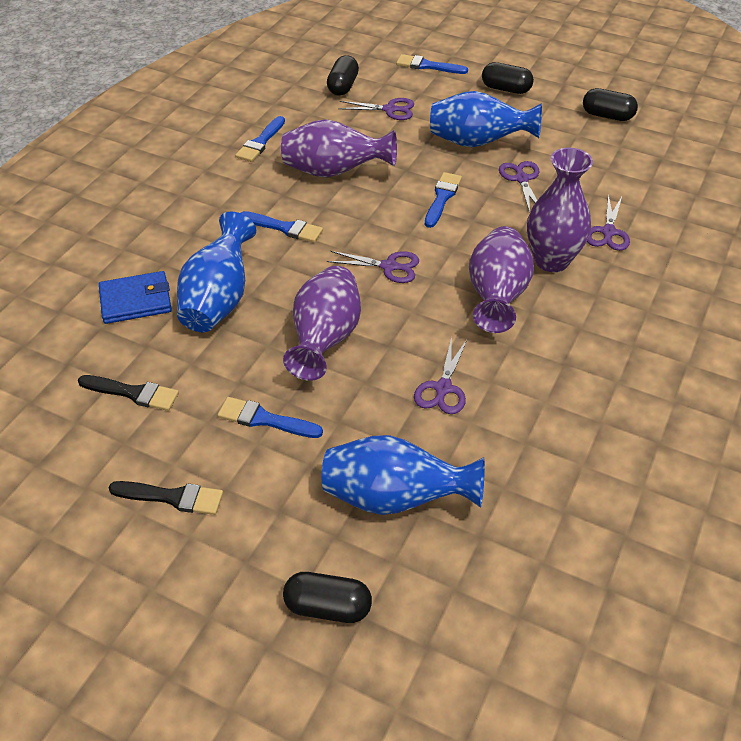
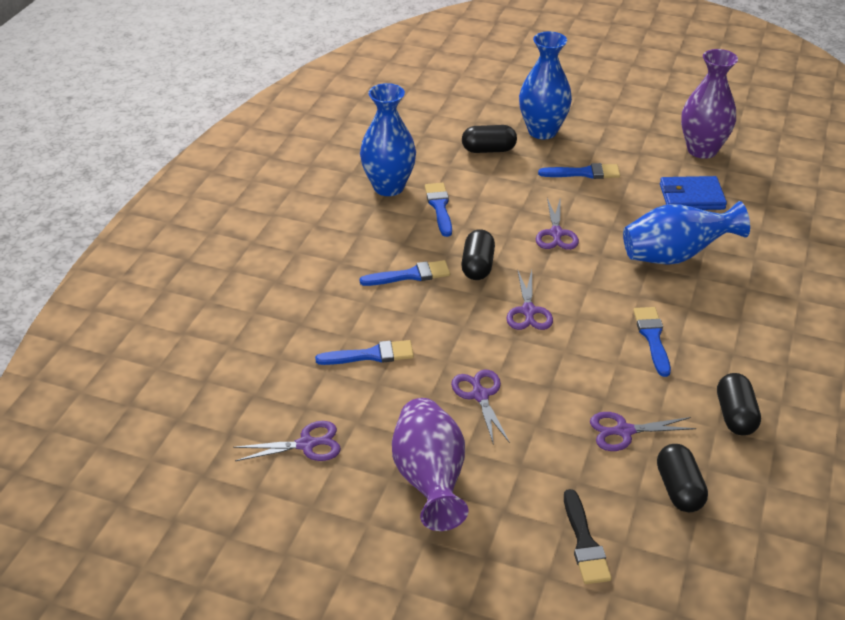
black brush: 2 -> 1
purple vase: 4 -> 2

